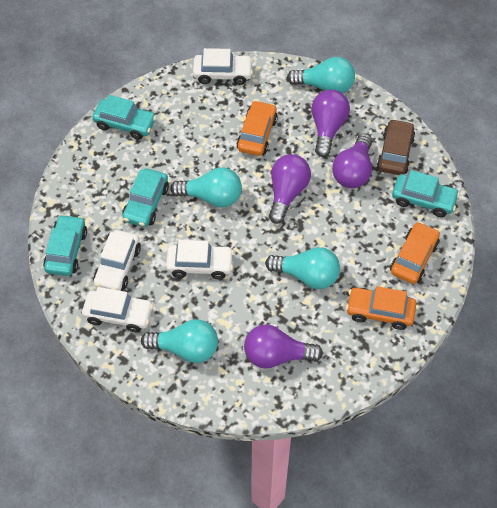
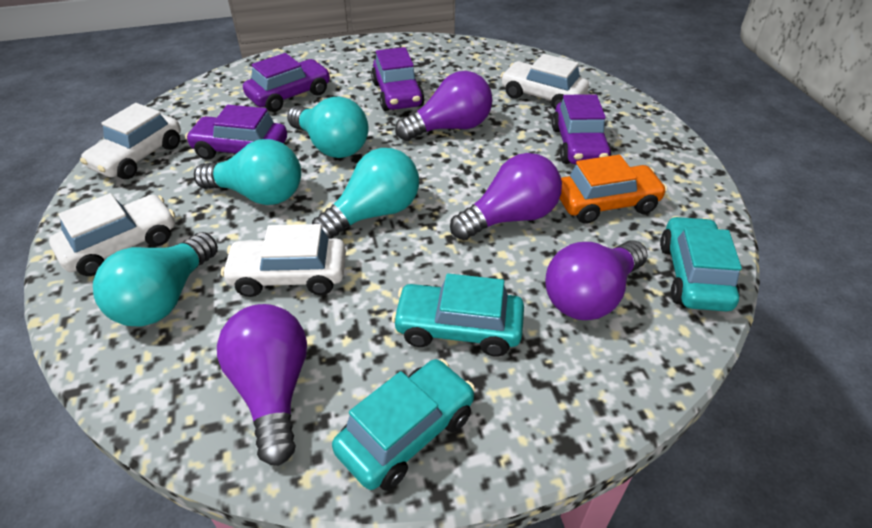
brown car: 1 -> 0
orange car: 3 -> 1
purple car: 0 -> 4
turquoise car: 4 -> 3

